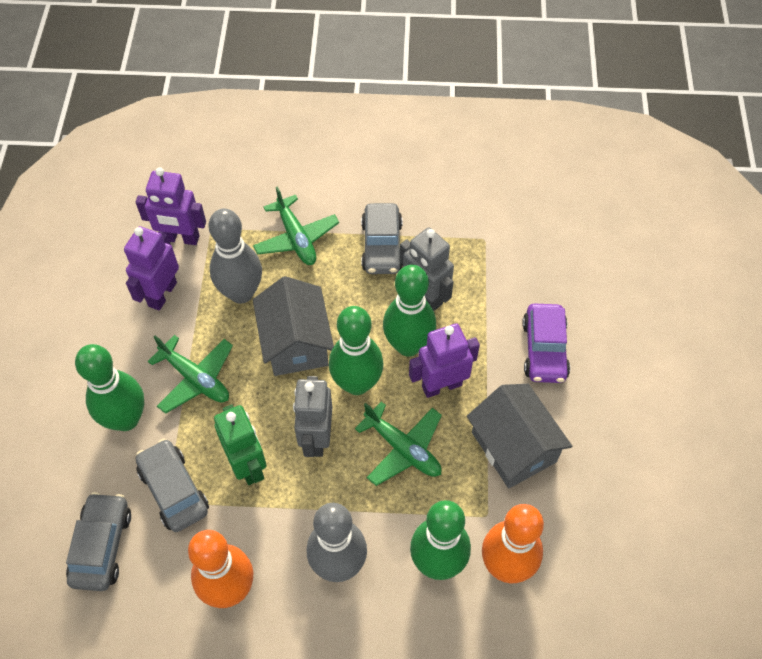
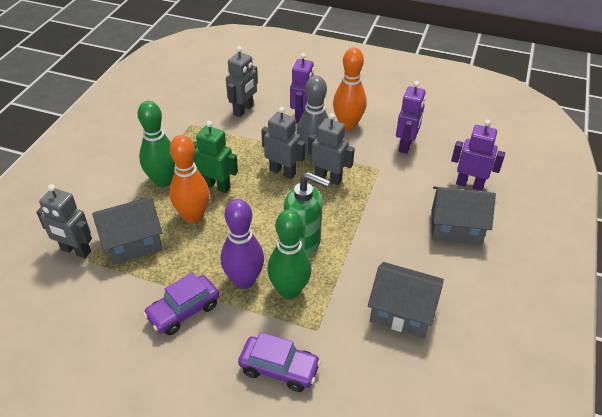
green bowling pin: 4 -> 2
green plane: 3 -> 0
green soap dispenser: 0 -> 1
grey bowling pin: 2 -> 1
grey car: 3 -> 0
grey house: 2 -> 3
grey robot: 2 -> 4
purple bowling pin: 0 -> 1
purple car: 1 -> 2

